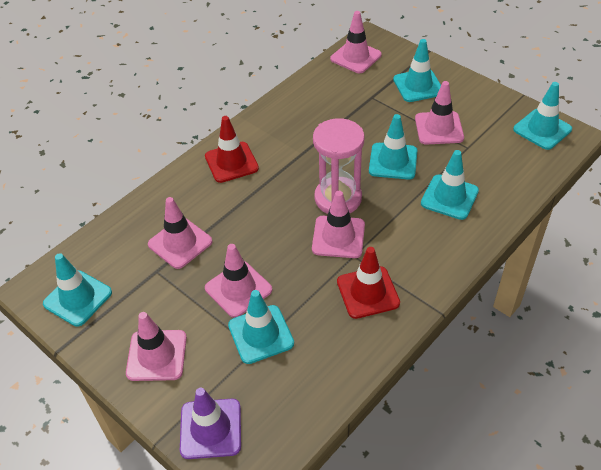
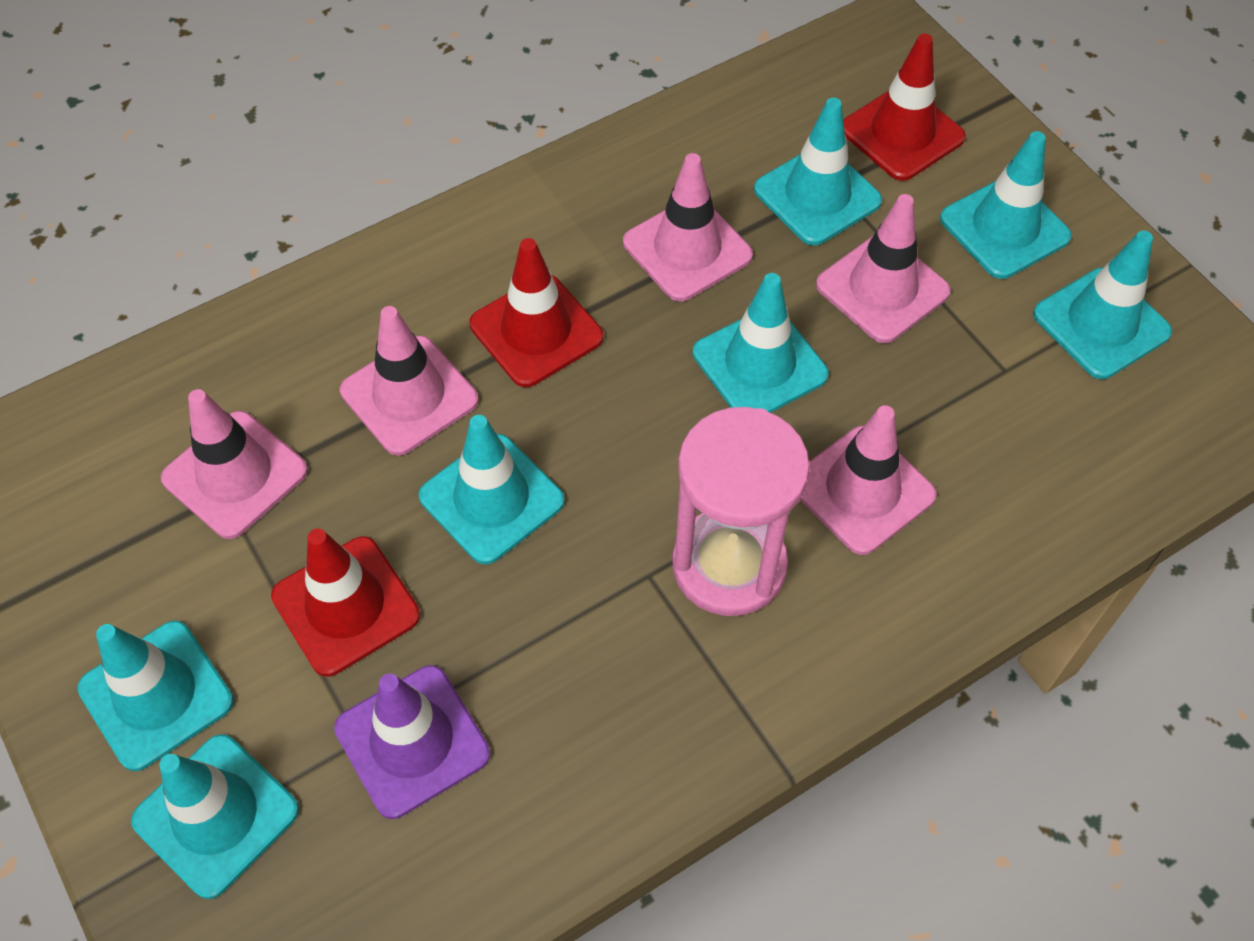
pink traffic cone: 6 -> 5
red traffic cone: 2 -> 3
turquoise traffic cone: 6 -> 7

